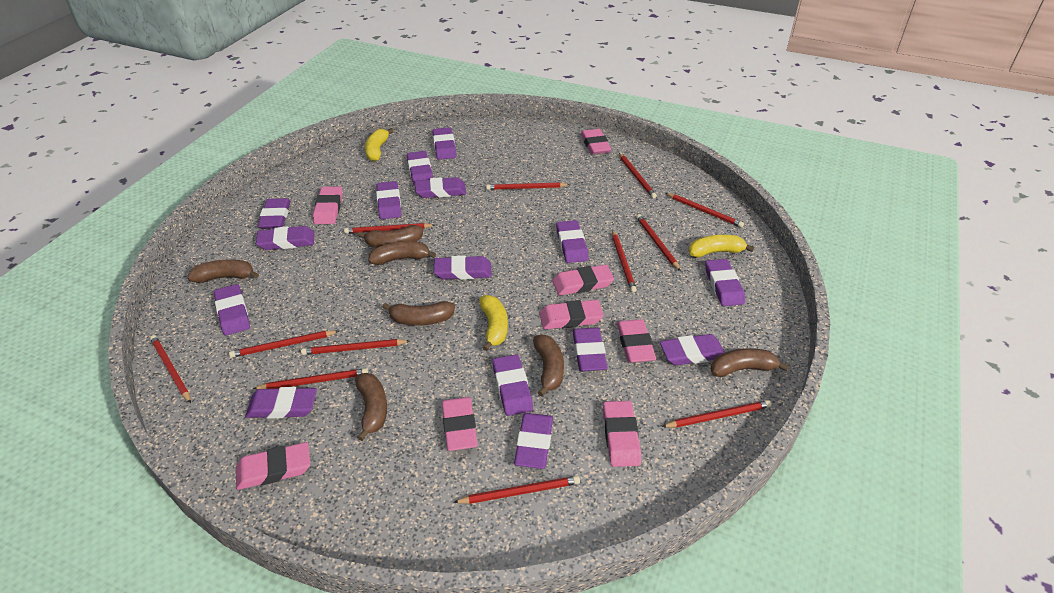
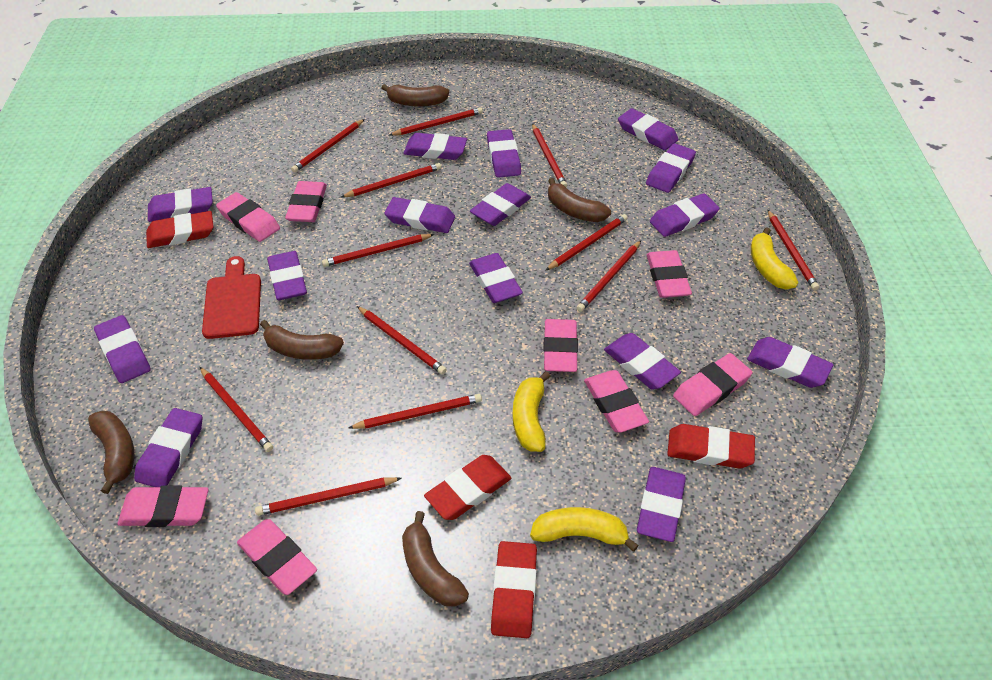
brown banana: 7 -> 5
red cutting board: 0 -> 1
red eraser: 0 -> 4

